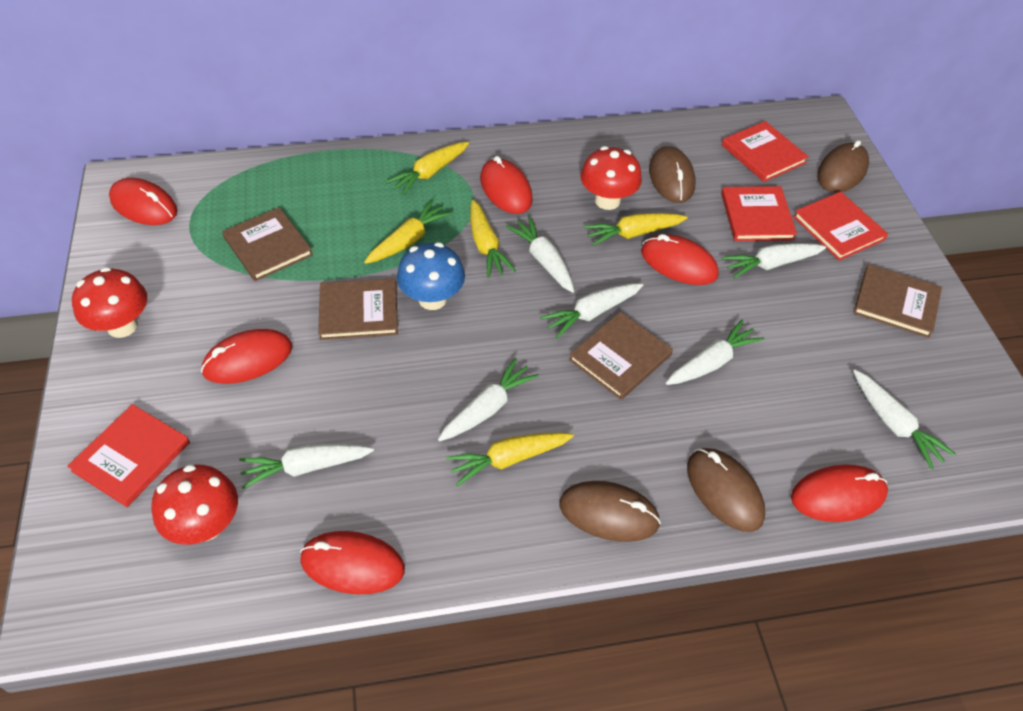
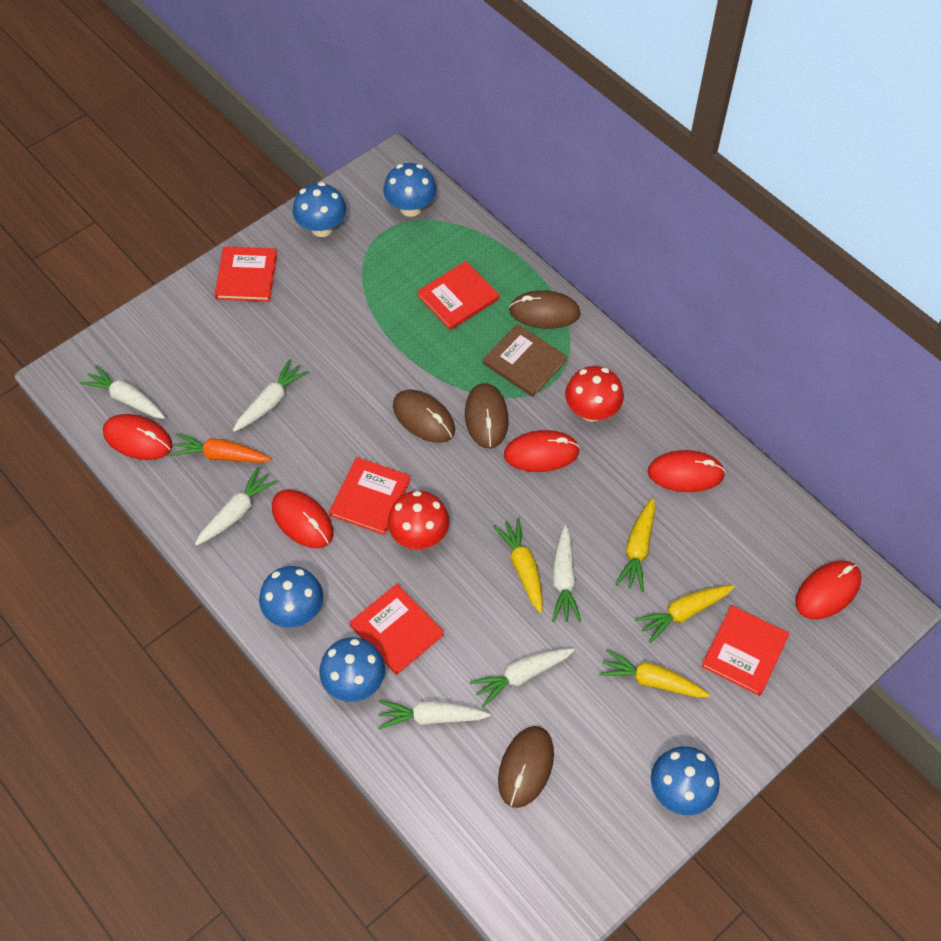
blue mushroom: 1 -> 5
brown book: 4 -> 1
orange carrot: 0 -> 1
red book: 4 -> 5
red mouse: 6 -> 5
red mushroom: 3 -> 2
white carrot: 7 -> 6
yellow carrot: 5 -> 4

